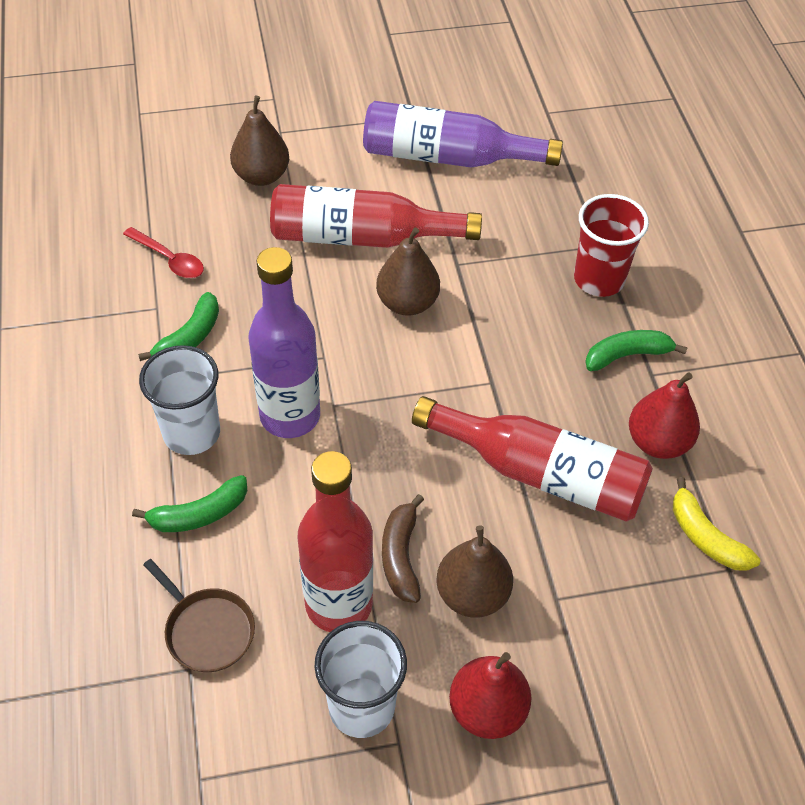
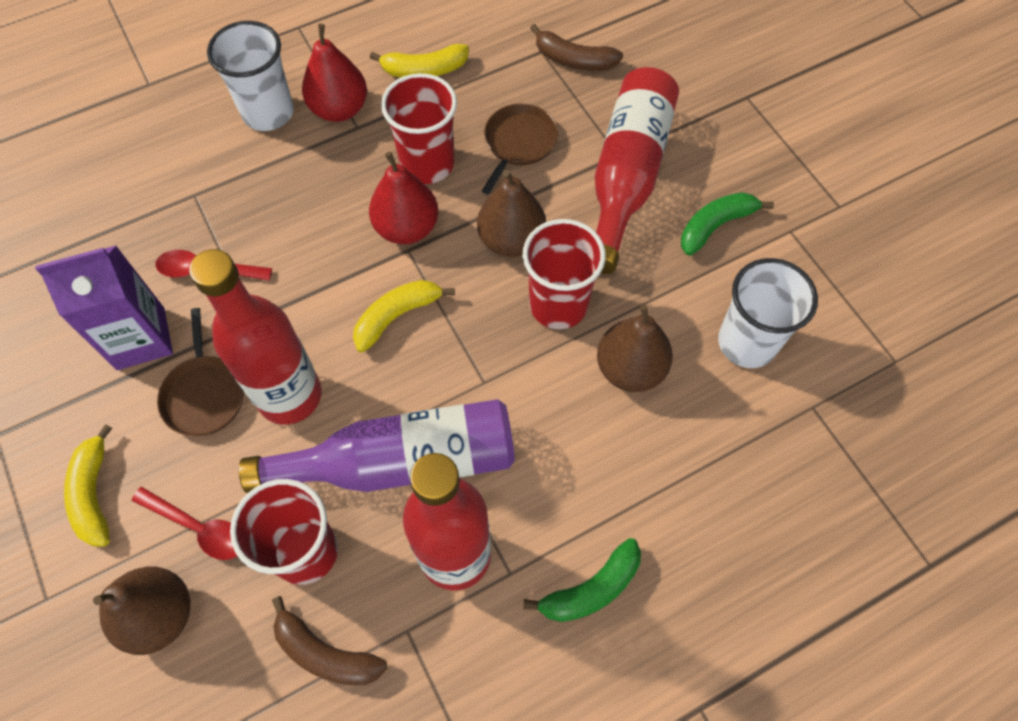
brown banana: 1 -> 2
brown pan: 1 -> 2
green banana: 3 -> 2
purple bottle: 2 -> 1
purple carton: 0 -> 1
red cup: 1 -> 3
red spoon: 1 -> 2
yellow banana: 1 -> 3

